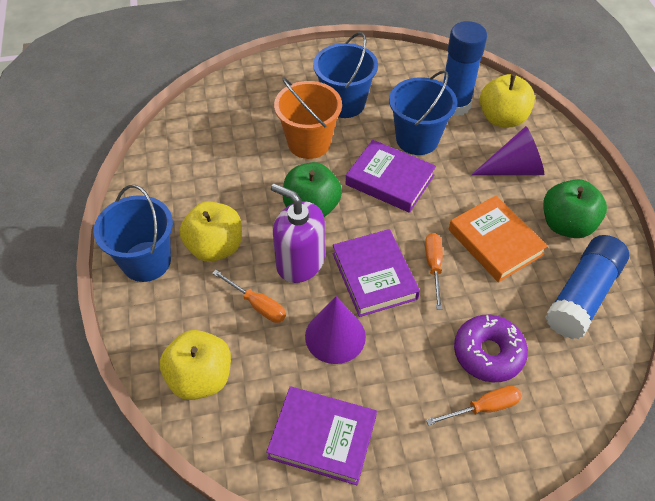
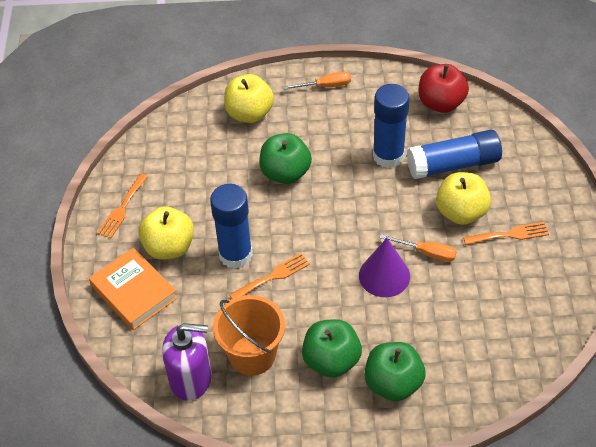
blue bucket: 3 -> 0
blue glue stick: 2 -> 3
green apple: 2 -> 3
orange fork: 0 -> 3
orange screwdriver: 3 -> 2
purple book: 3 -> 0
purple cone: 2 -> 1
purple donut: 1 -> 0
red apple: 0 -> 1

